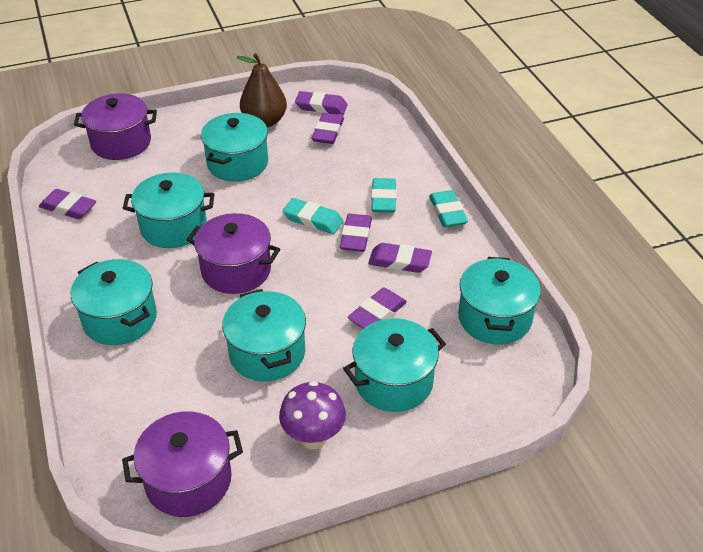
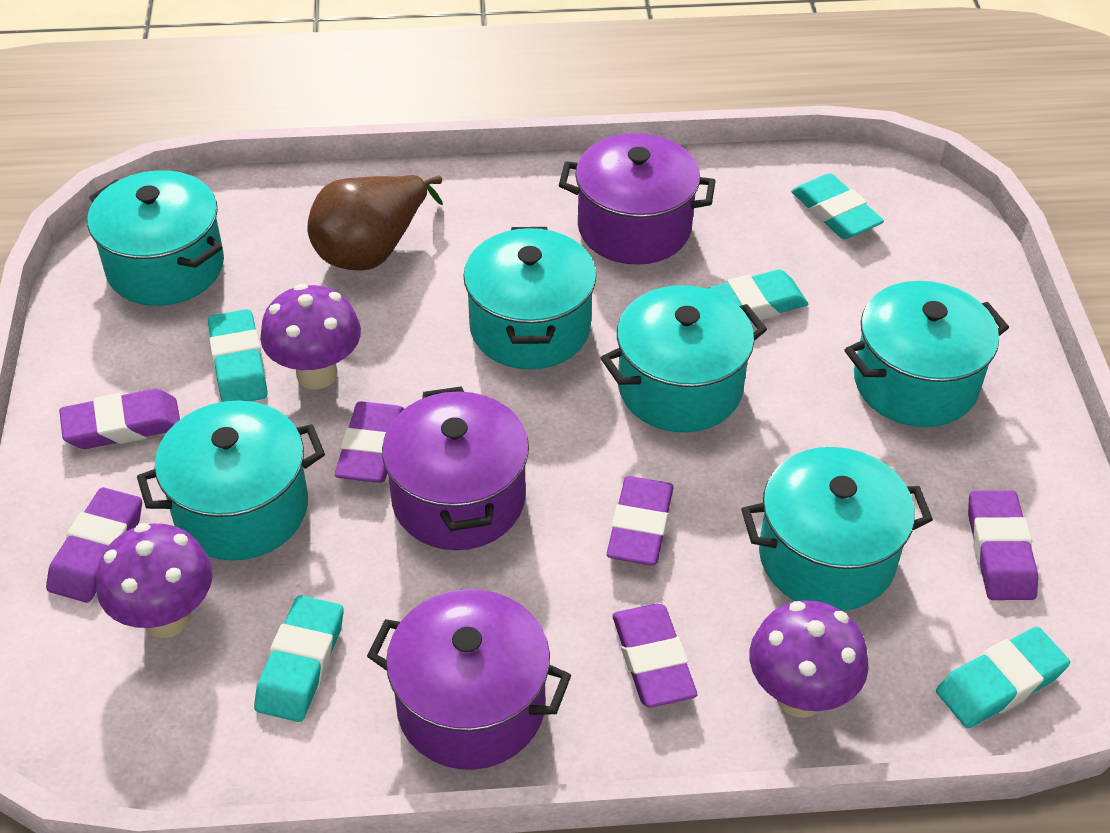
purple mushroom: 1 -> 3
turquoise eraser: 3 -> 5

